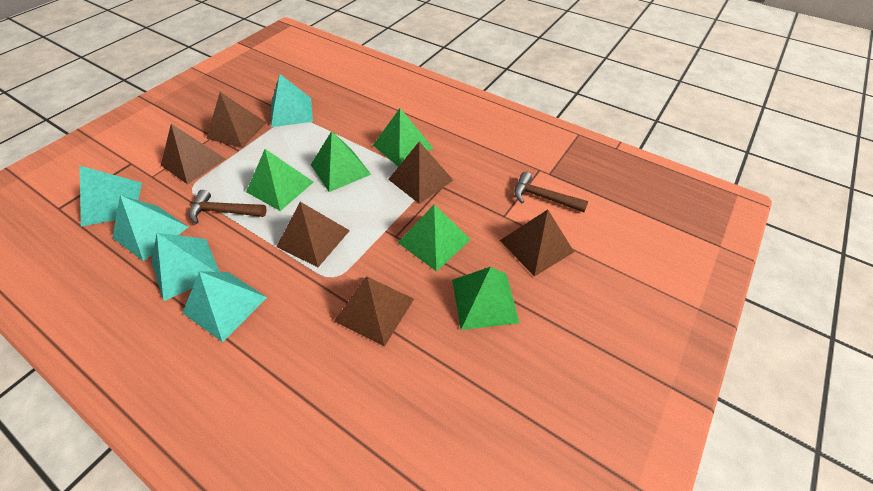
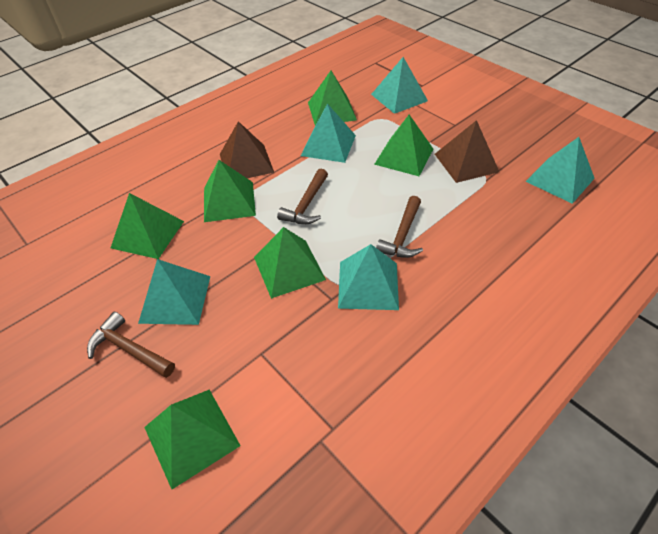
brown hammer: 2 -> 3
brown pyramid: 6 -> 2
green pyramid: 5 -> 6

